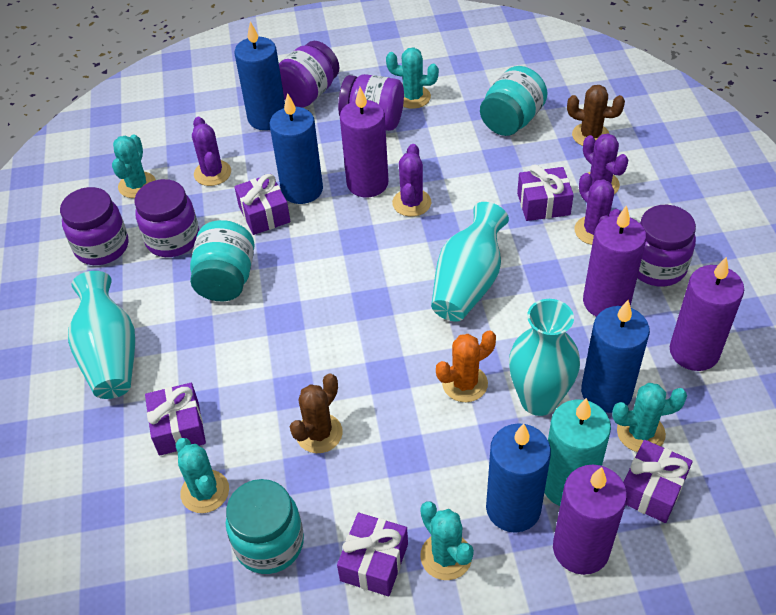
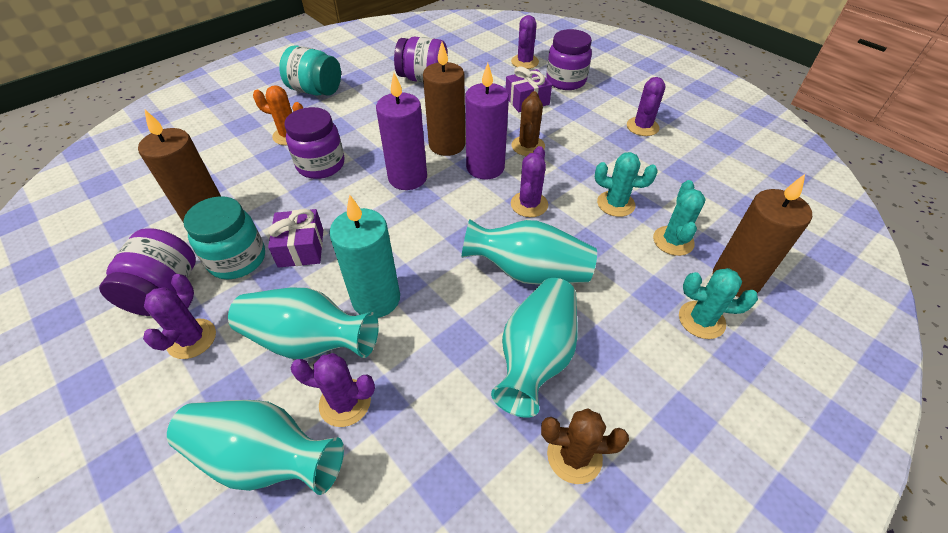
blue candle: 4 -> 0
brown candle: 0 -> 3
purple cactus: 4 -> 5
purple candle: 4 -> 2
purple gift: 5 -> 2
purple jar: 5 -> 4
turquoise cactus: 5 -> 3
turquoise jar: 3 -> 2
turquoise vase: 3 -> 4

